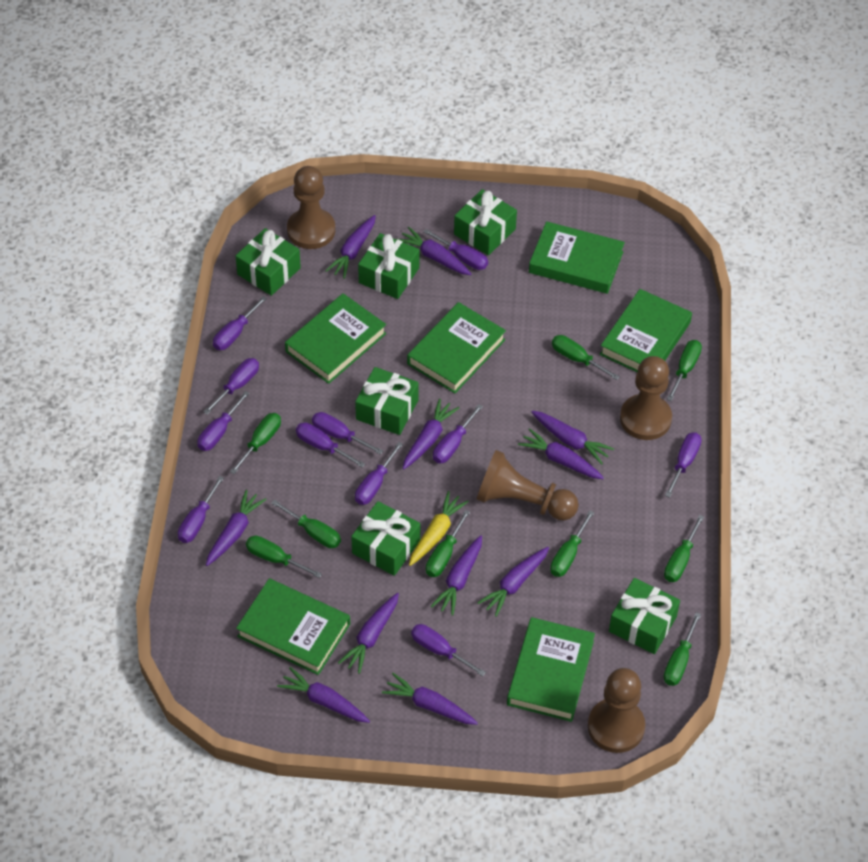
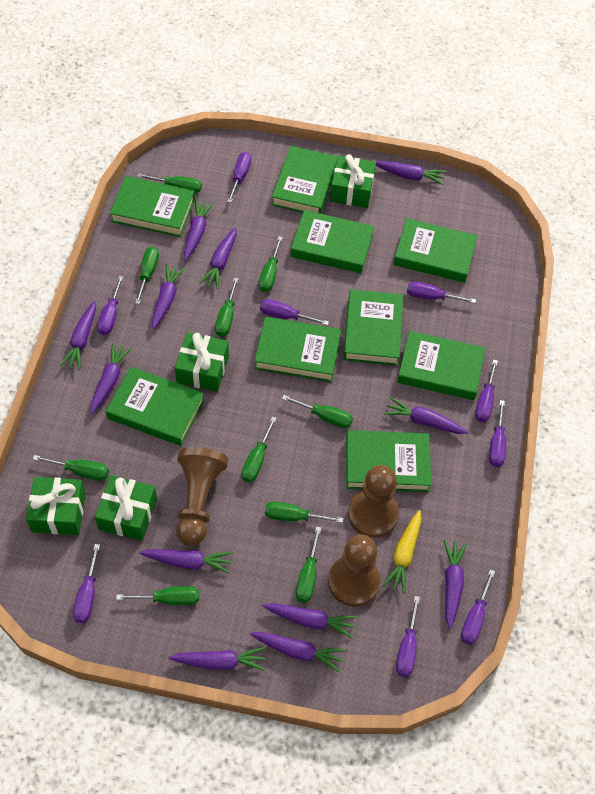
brown pawn: 4 -> 3
green book: 6 -> 9
green gift: 6 -> 4
green screwdriver: 9 -> 10
purple carrot: 11 -> 12
purple screwdriver: 11 -> 9

